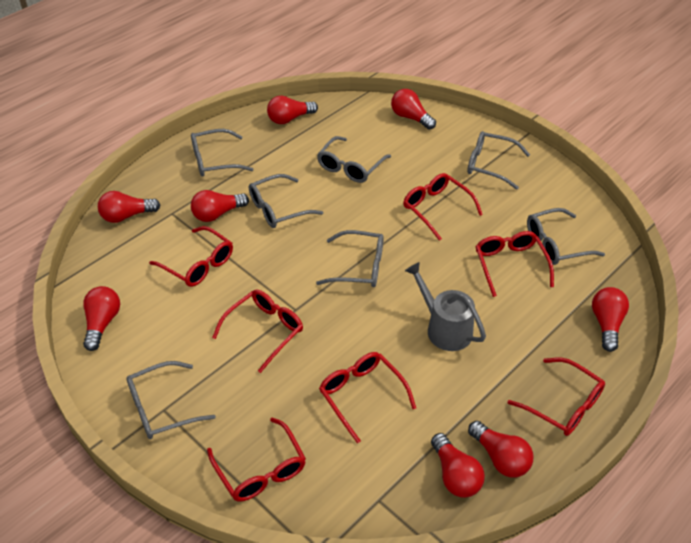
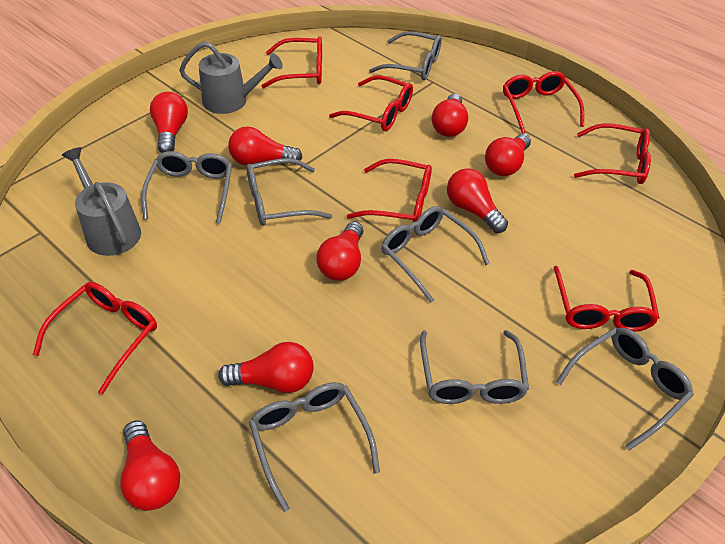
grey watering can: 1 -> 2

